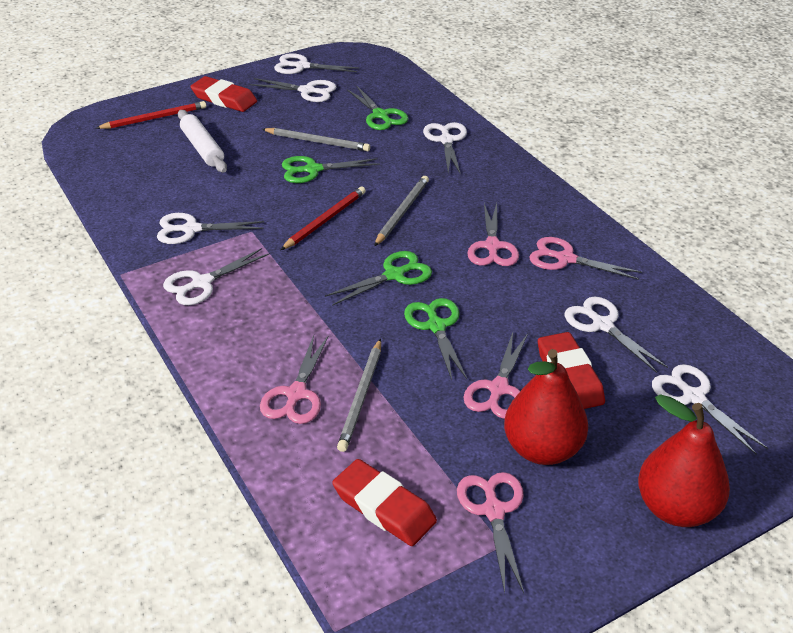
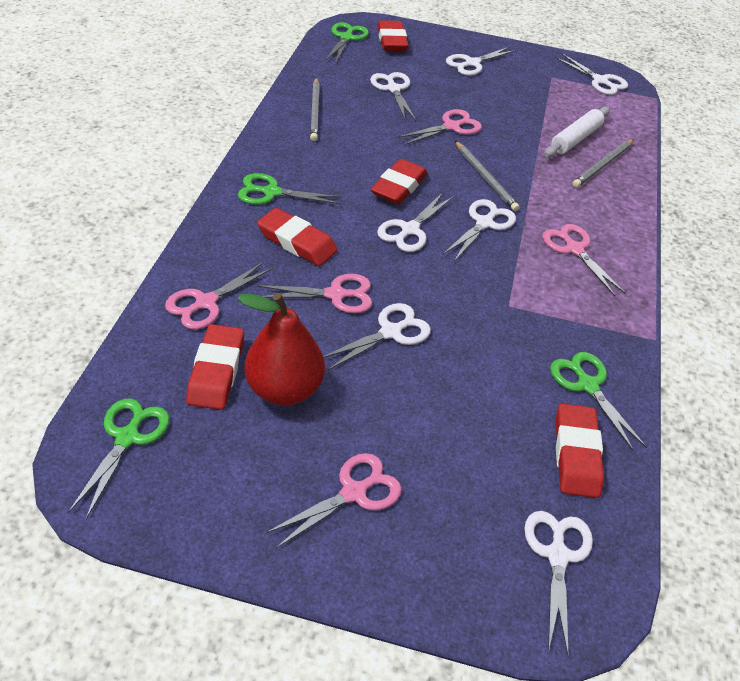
red eraser: 3 -> 5
red pear: 2 -> 1
red pencil: 2 -> 0

